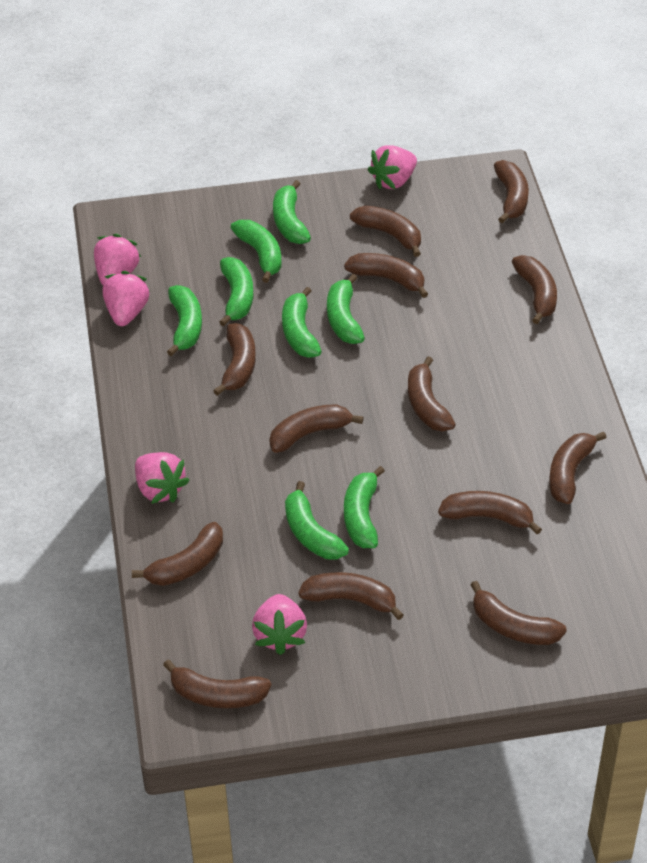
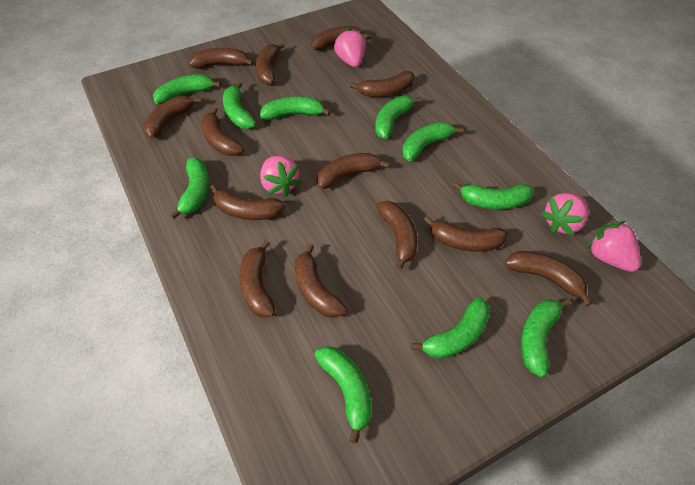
green banana: 8 -> 10
pink strawberry: 5 -> 4

